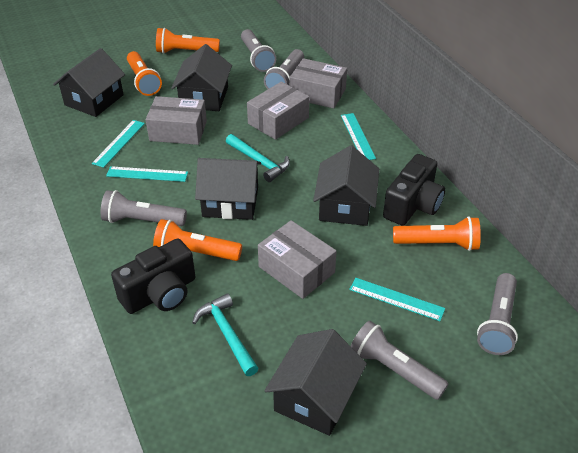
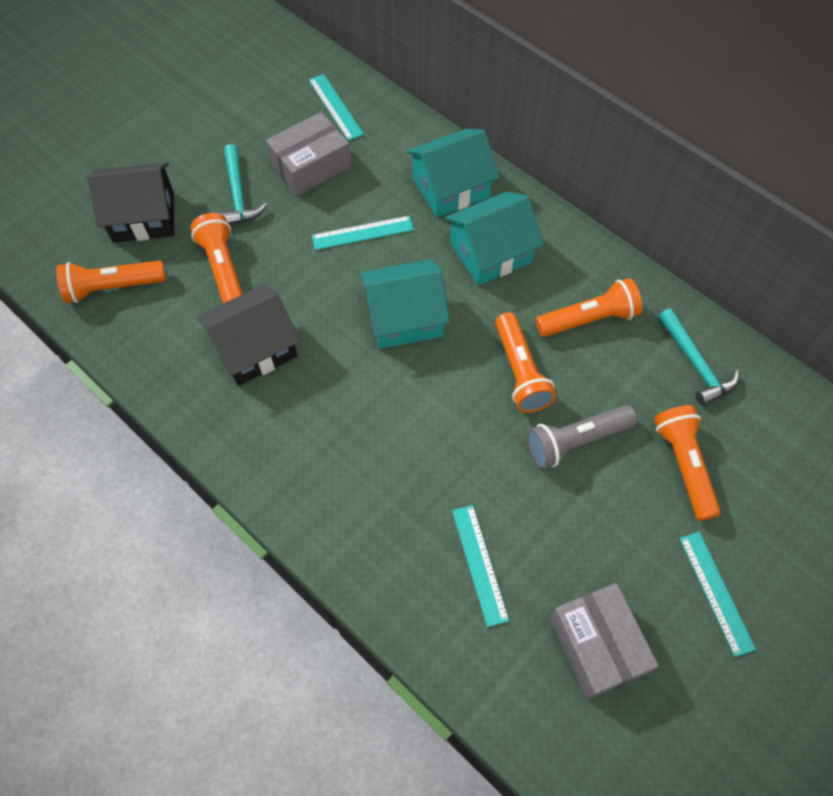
black camera: 2 -> 0
black house: 5 -> 2
grey box: 4 -> 2
grey flashlight: 5 -> 1
orange flashlight: 4 -> 5
turquoise house: 0 -> 3

